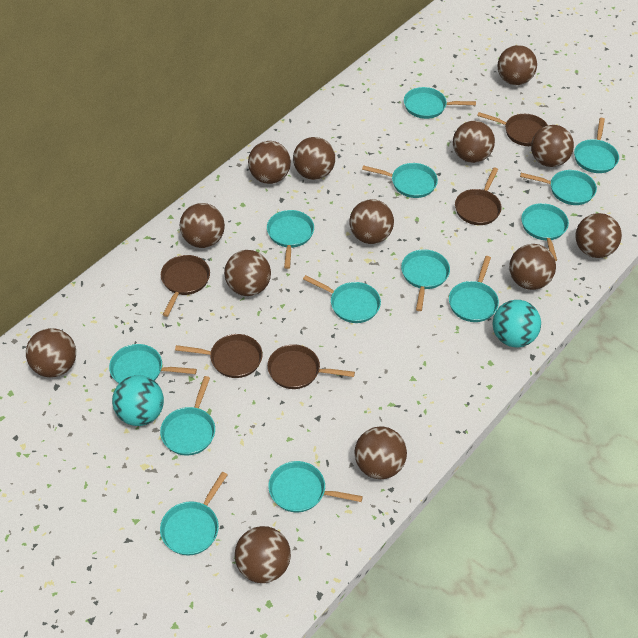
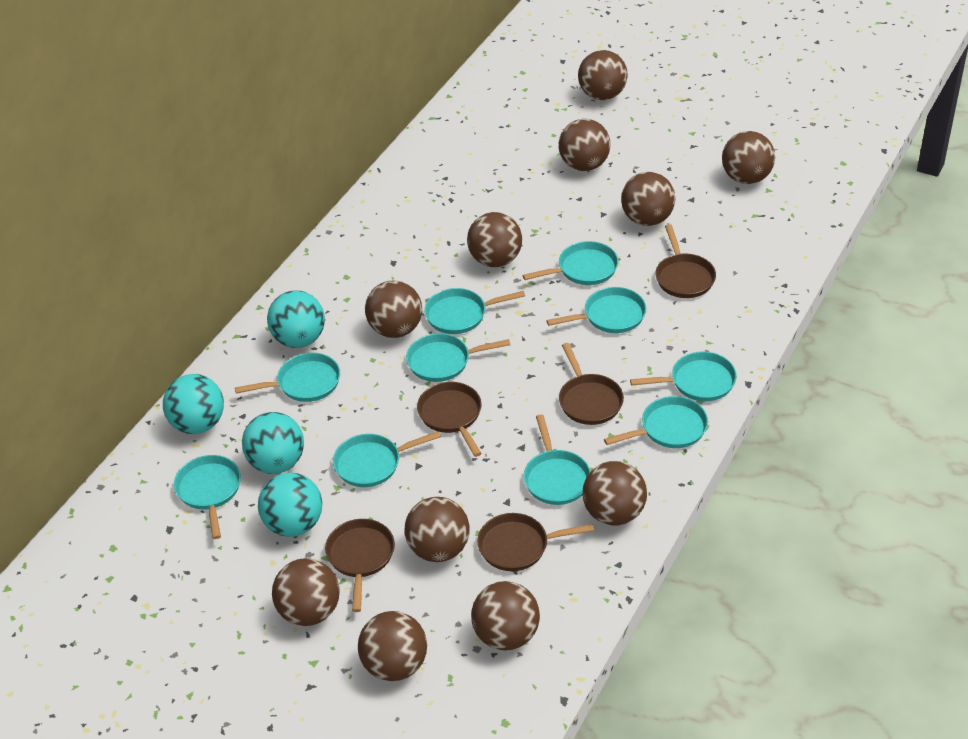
brown ball: 13 -> 11
turquoise ball: 2 -> 4
turquoise pan: 13 -> 10

